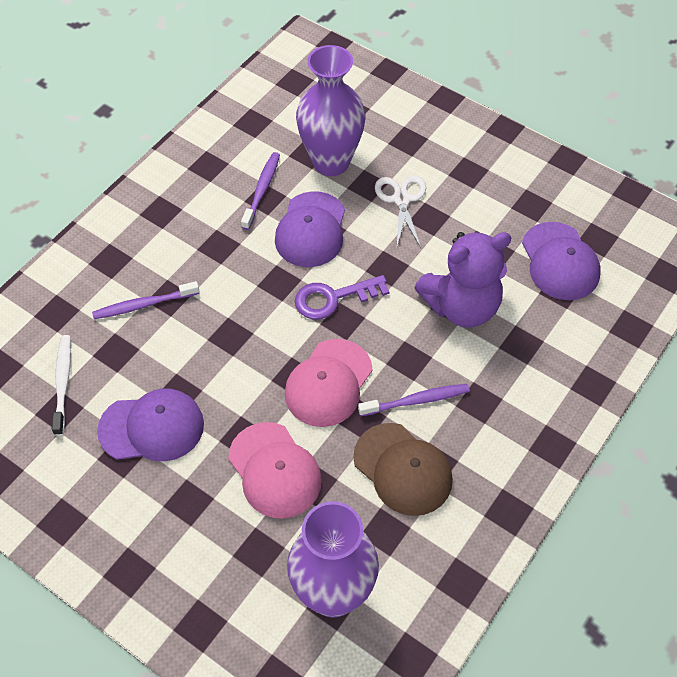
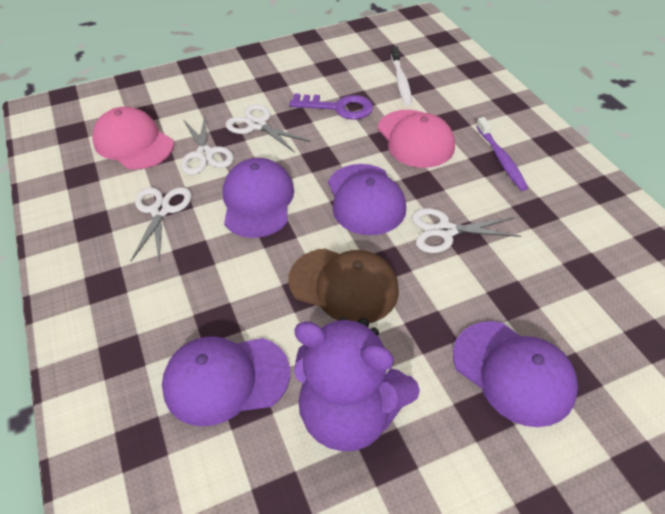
purple cap: 3 -> 4
purple toothbrush: 3 -> 1
purple vase: 2 -> 0
white scissors: 1 -> 4

